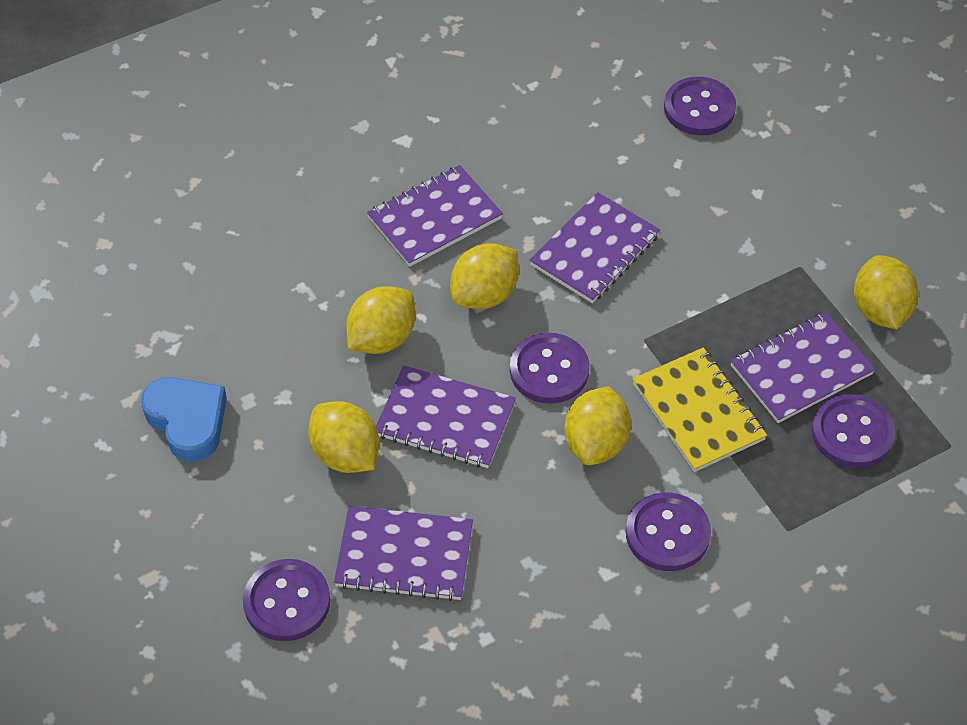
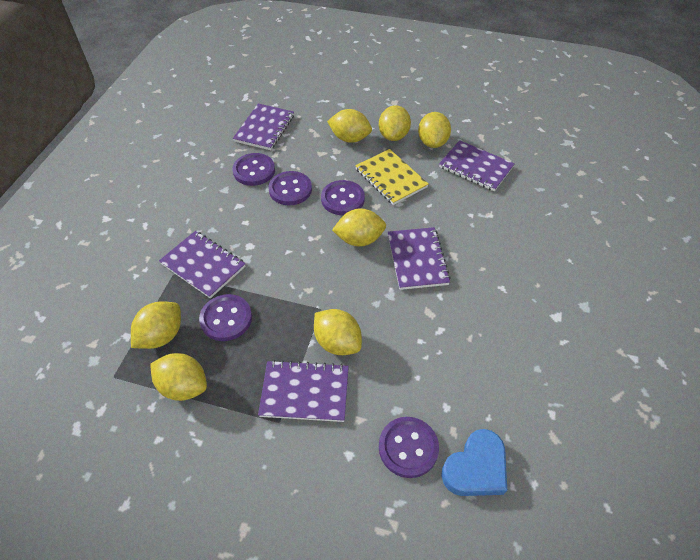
yellow lemon: 5 -> 7

